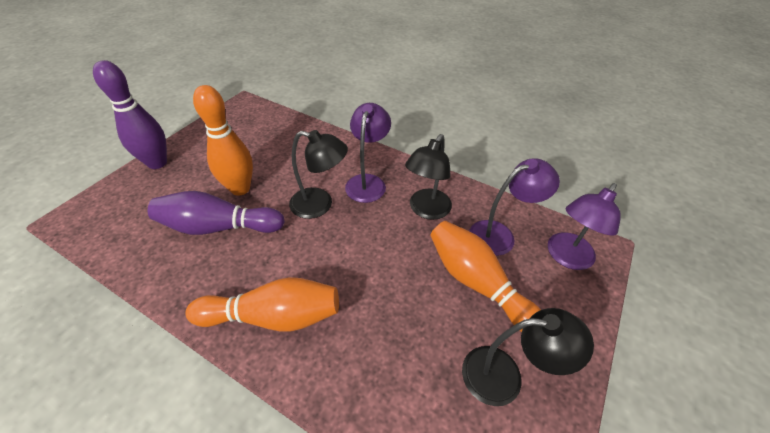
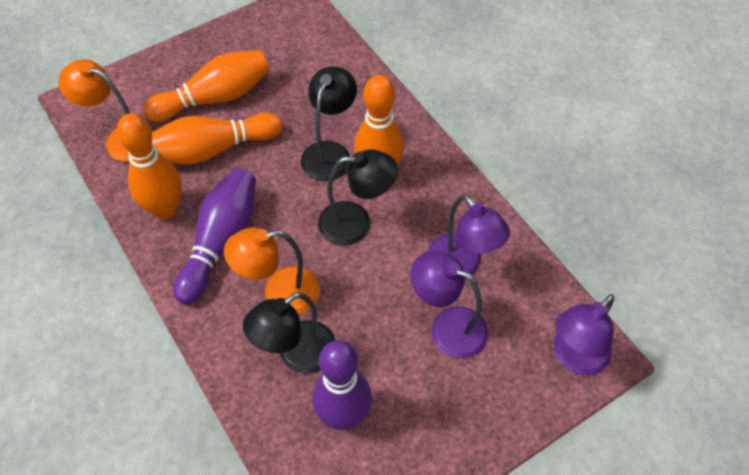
orange bowling pin: 3 -> 4
orange lamp: 0 -> 2

